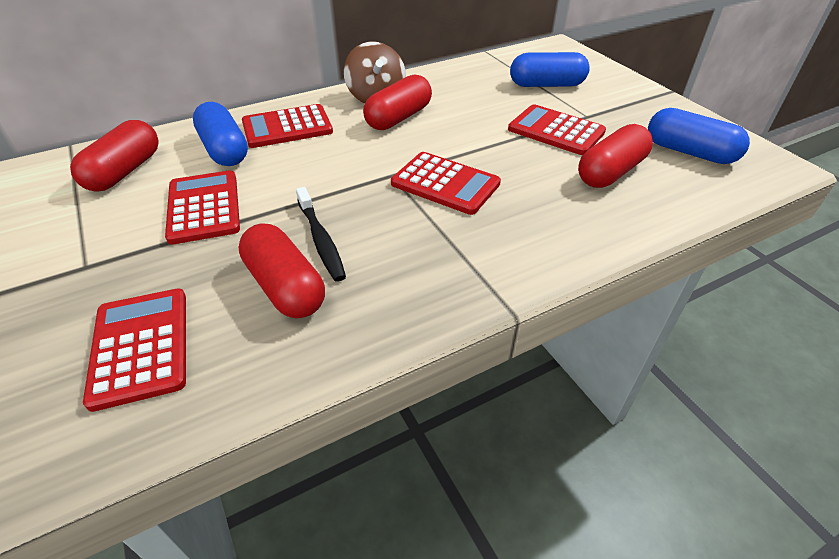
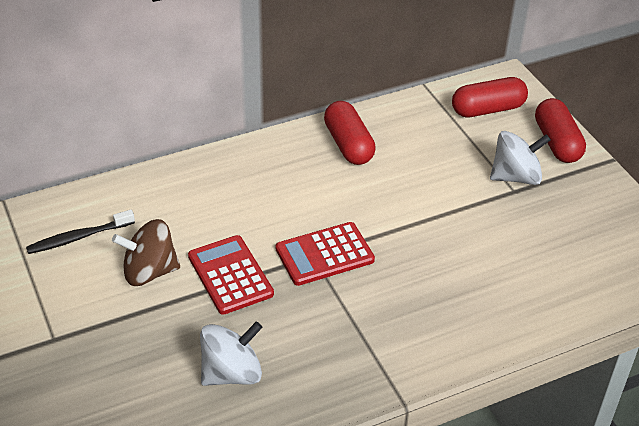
blue capsule: 3 -> 0
red calculator: 5 -> 2
red capsule: 4 -> 3
white spinning top: 0 -> 2

